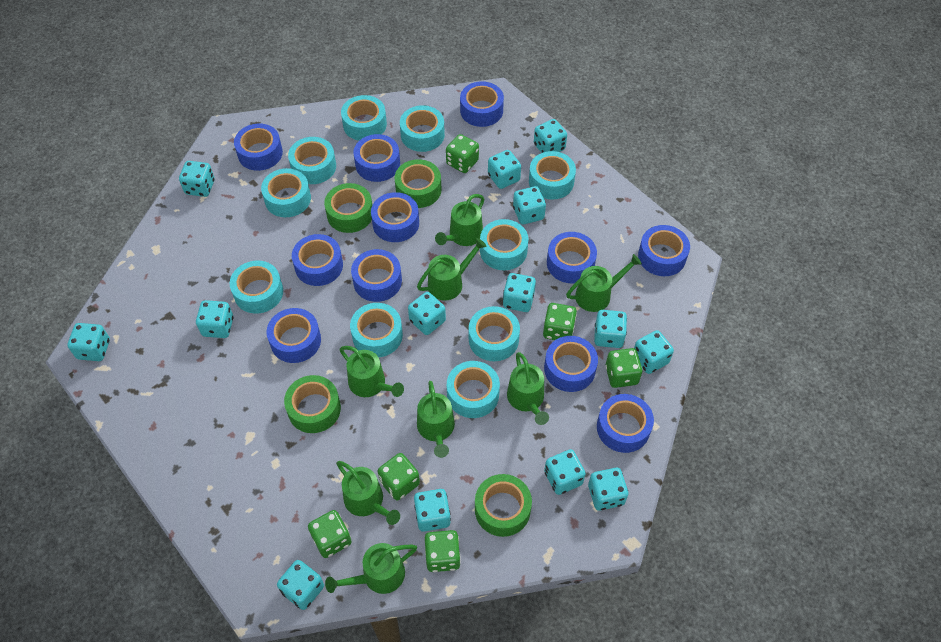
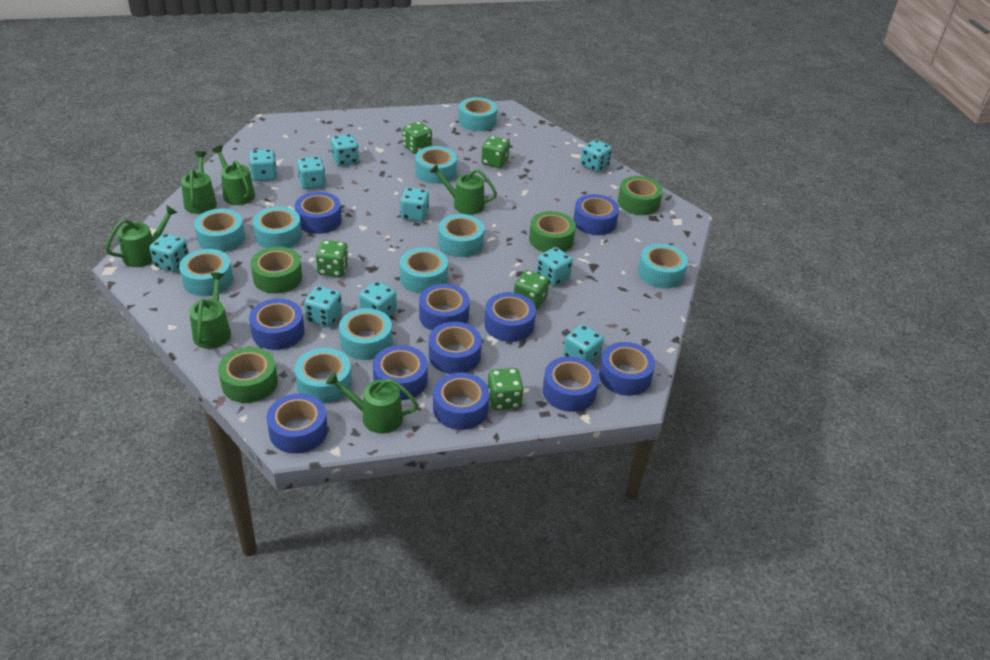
green dice: 6 -> 5
green watering can: 8 -> 6
turquoise dice: 14 -> 10

